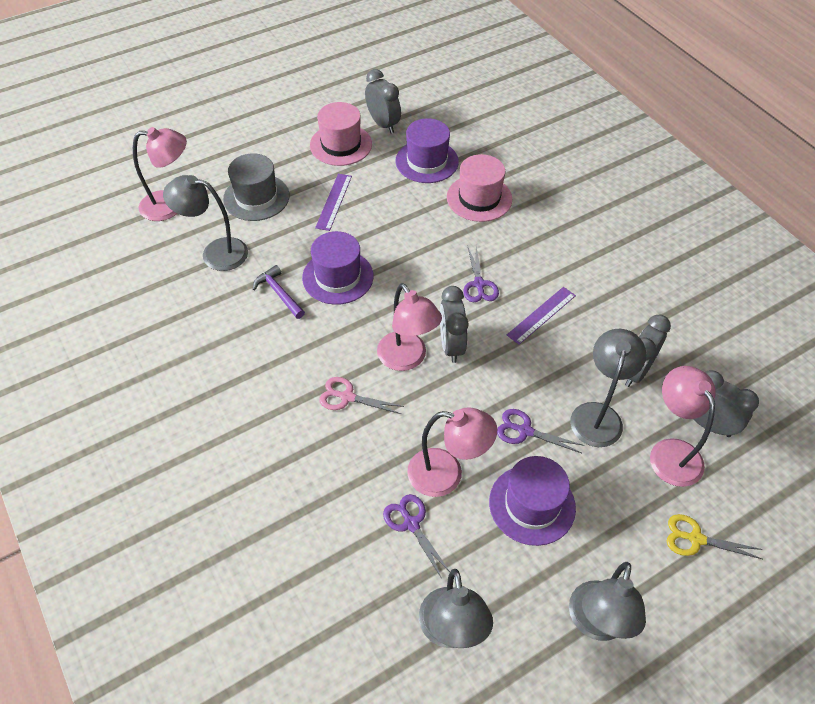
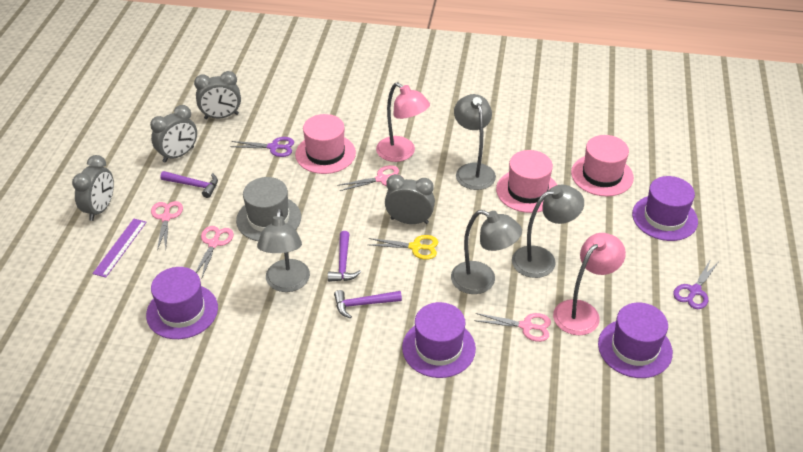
pink hat: 2 -> 3
pink lamp: 4 -> 2
pink scissors: 1 -> 4
purple hammer: 1 -> 3
purple hat: 3 -> 4
purple ruler: 2 -> 1
purple scissors: 3 -> 2

